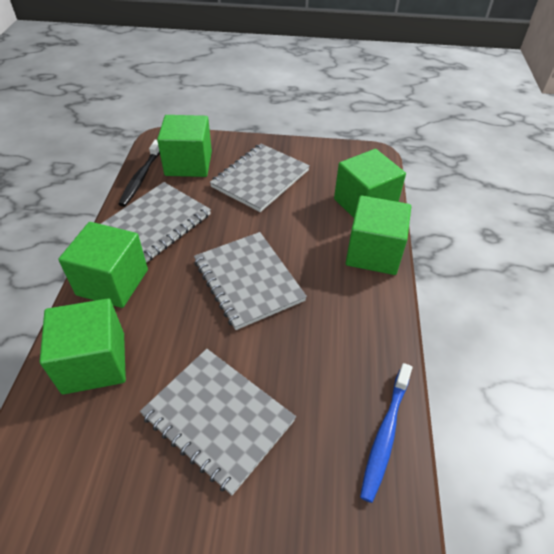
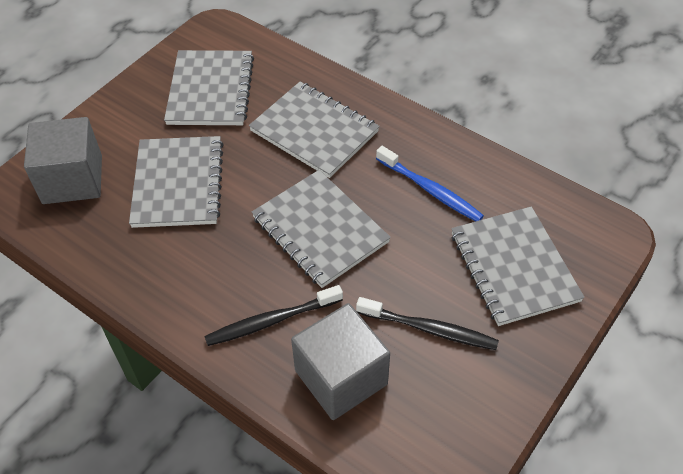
black toothbrush: 1 -> 2
green cube: 5 -> 0
grey cube: 0 -> 2
grey notebook: 4 -> 5

